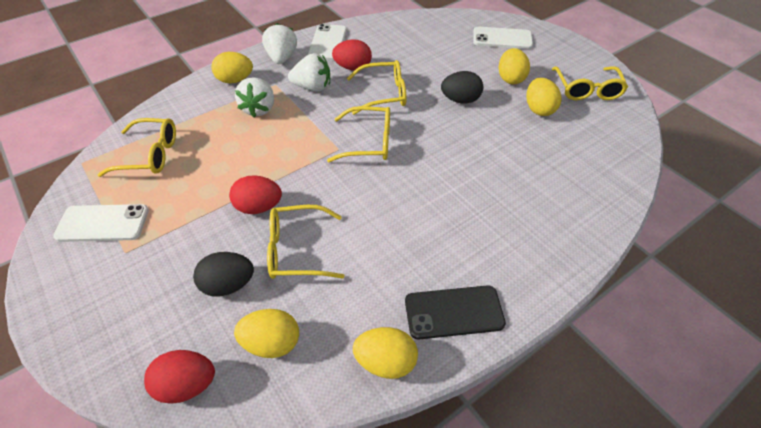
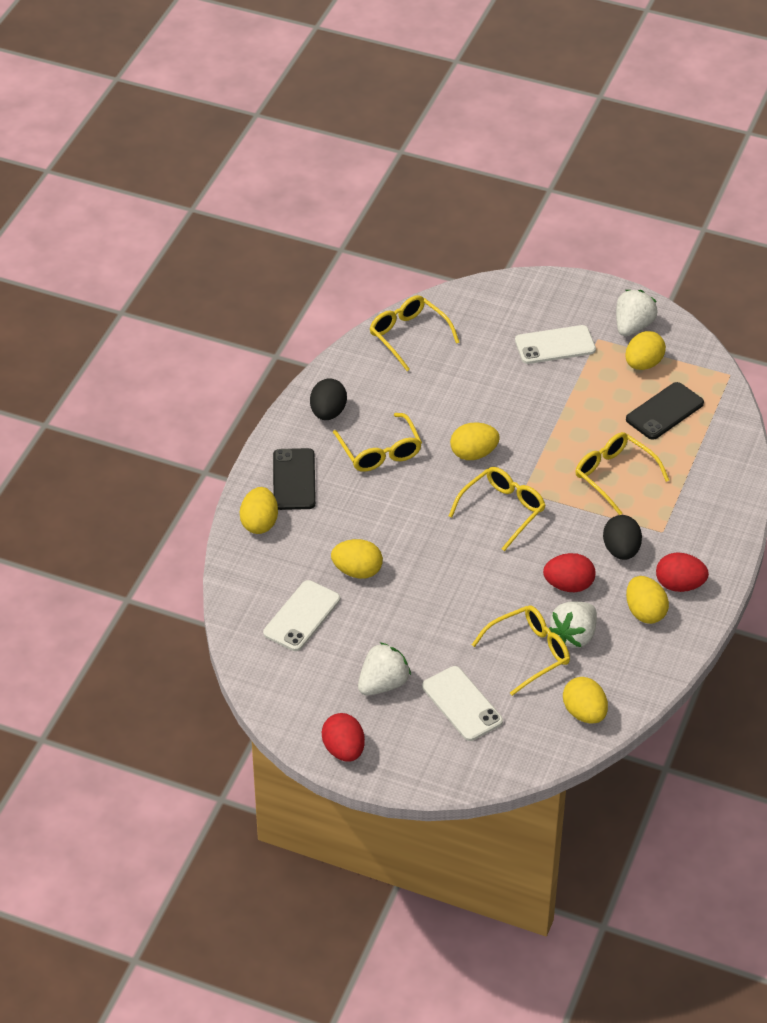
black phone: 1 -> 2
yellow egg: 5 -> 6

